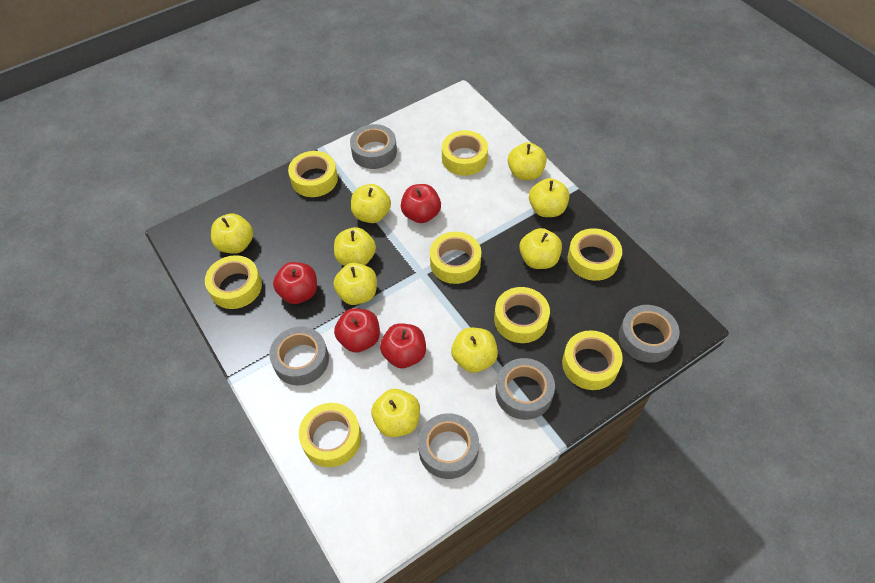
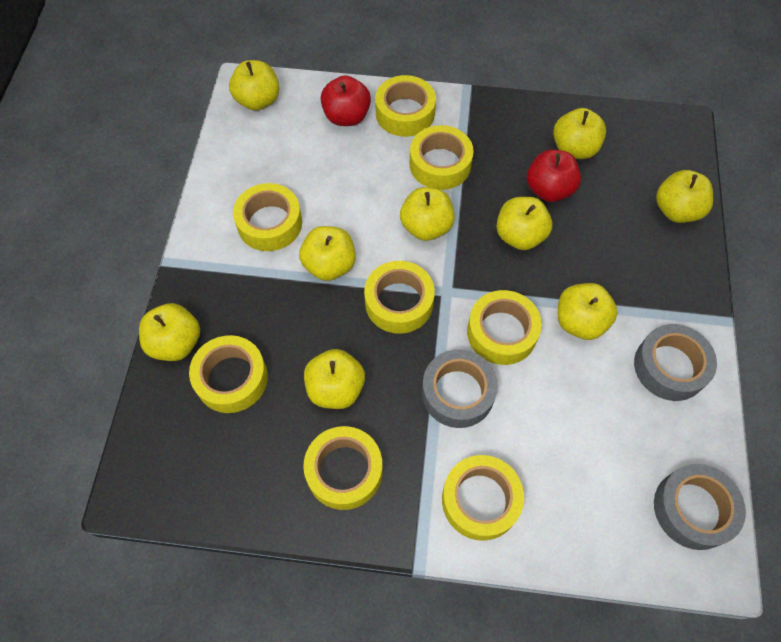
grey tape: 5 -> 3
red apple: 4 -> 2

